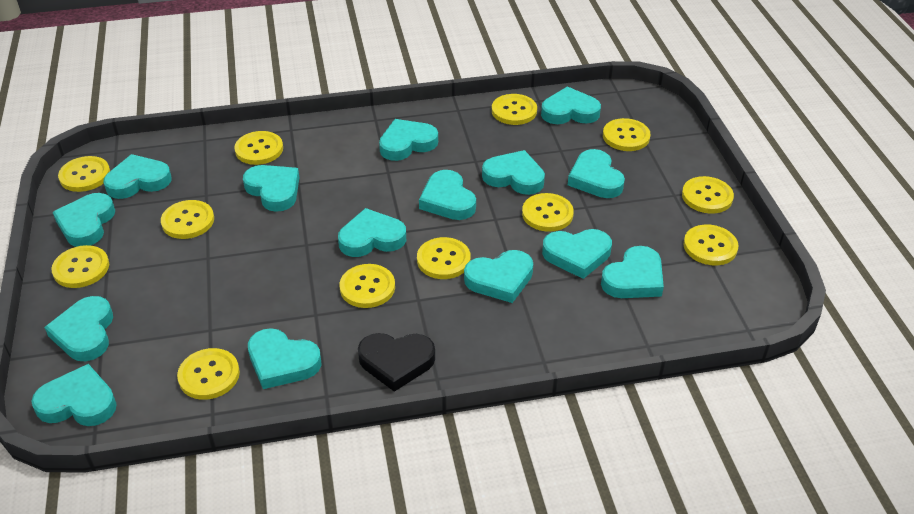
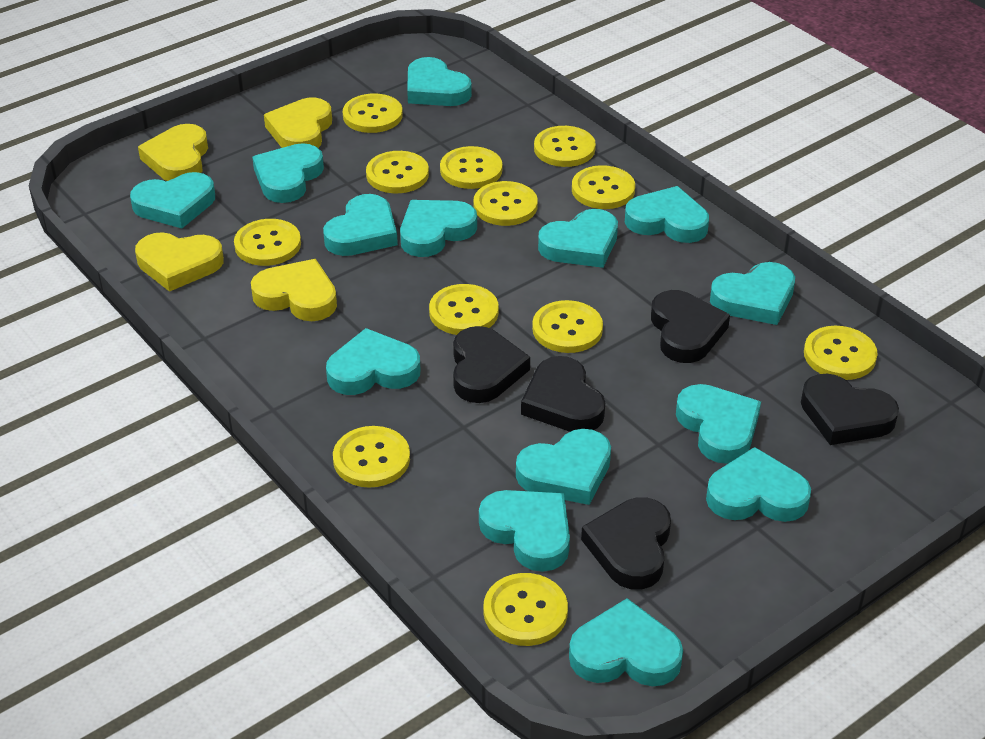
black heart: 1 -> 5
turquoise heart: 15 -> 14
yellow heart: 0 -> 4

